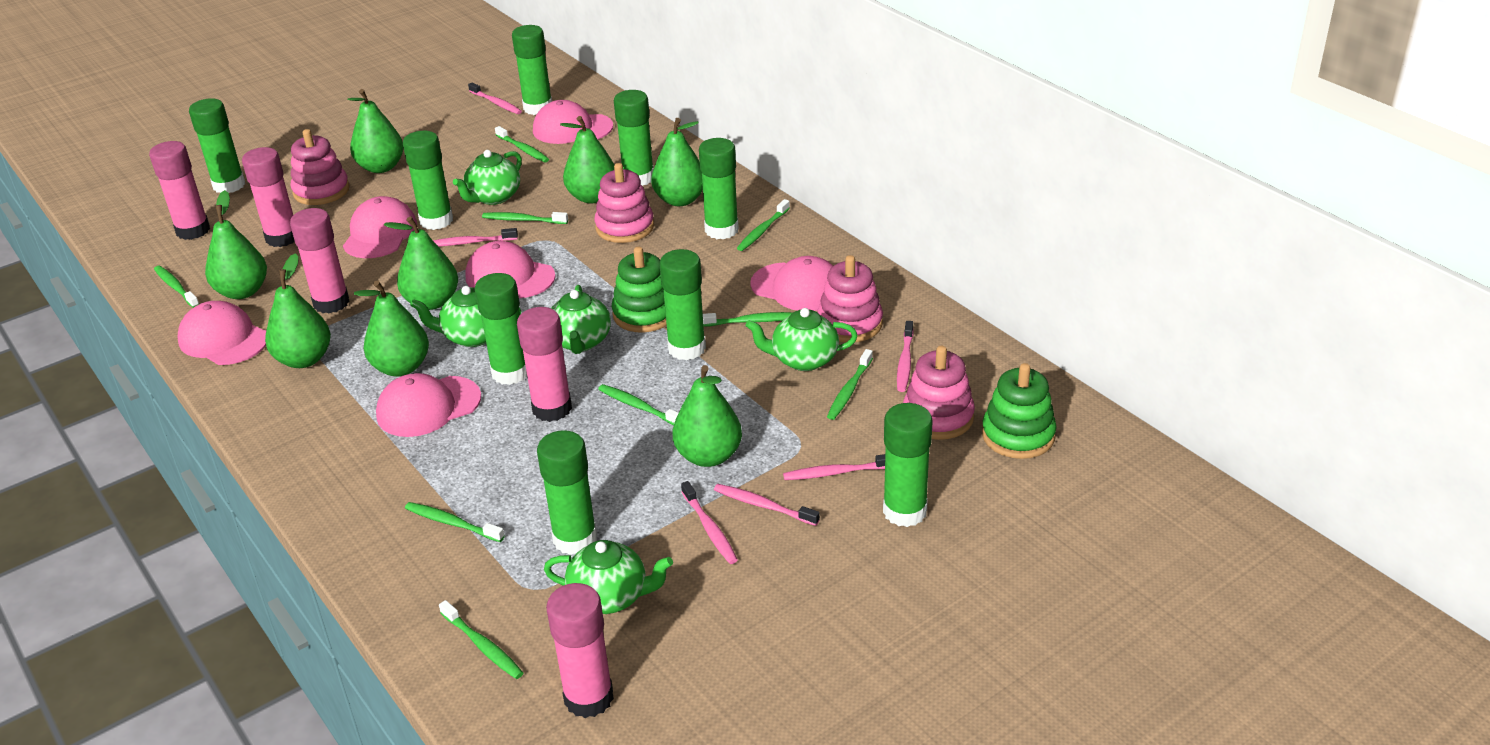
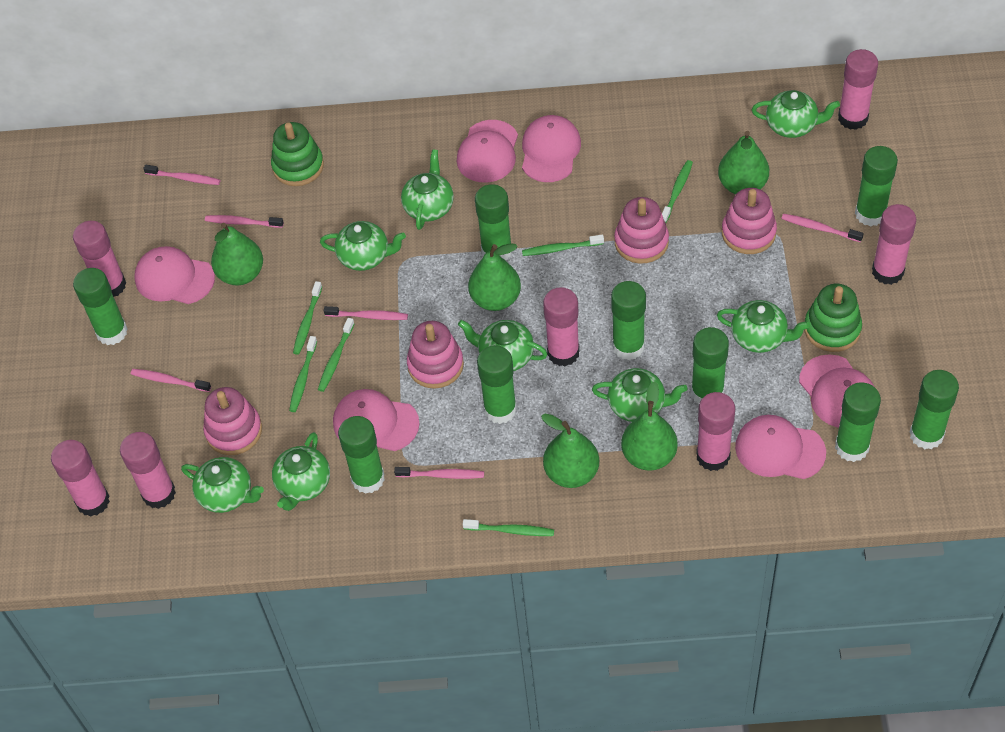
green pear: 8 -> 5
green teapot: 5 -> 8
green toothbrush: 9 -> 6
pink glue stick: 5 -> 7

